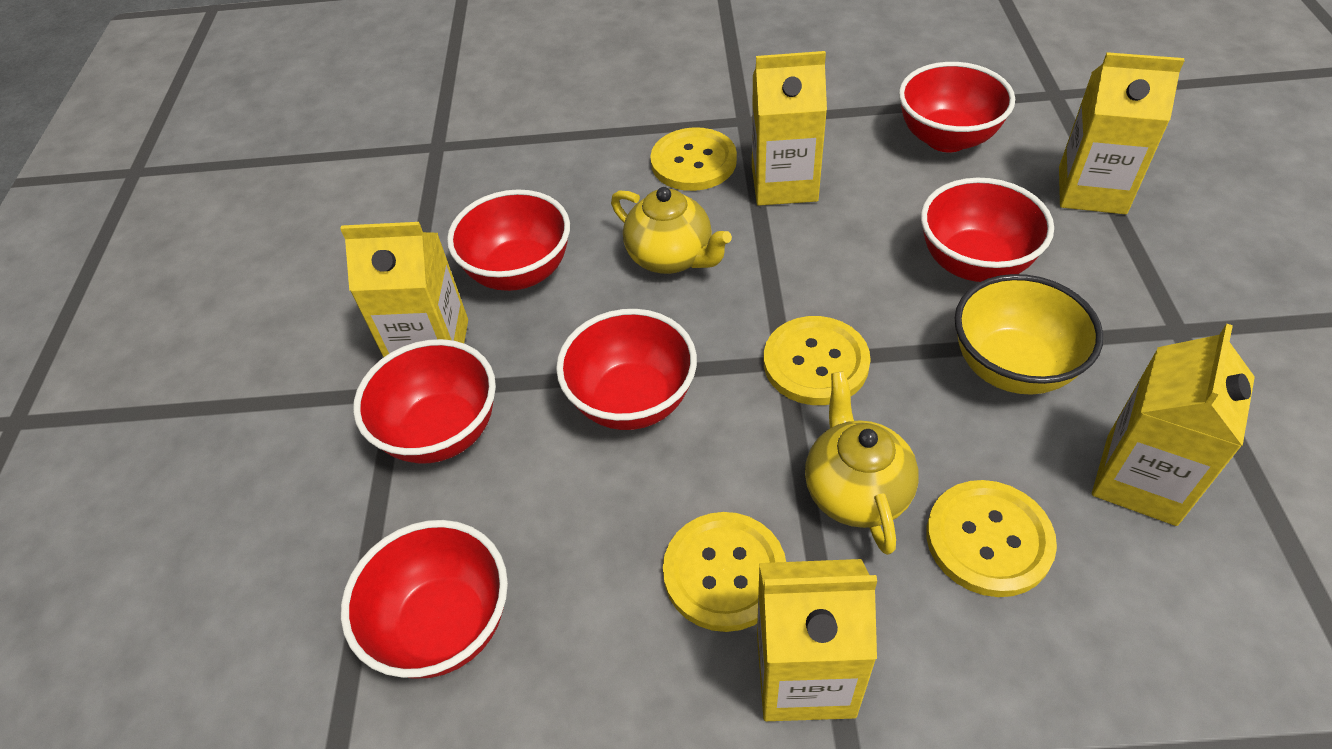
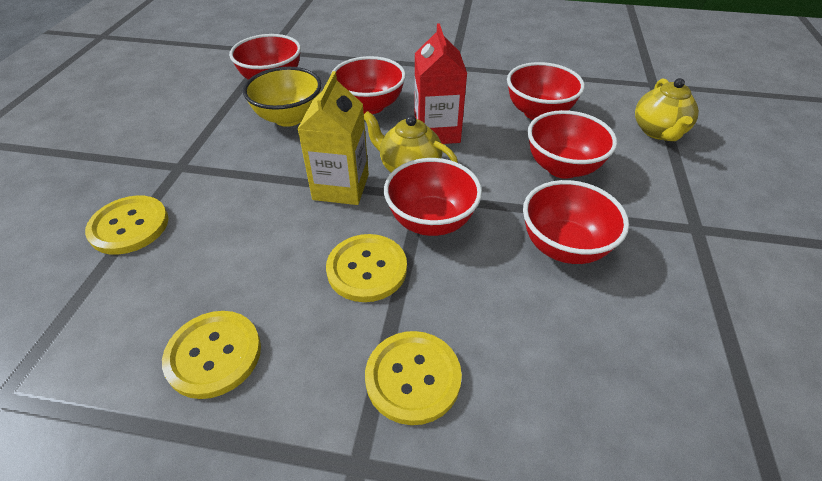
red carton: 0 -> 1
yellow carton: 5 -> 1

